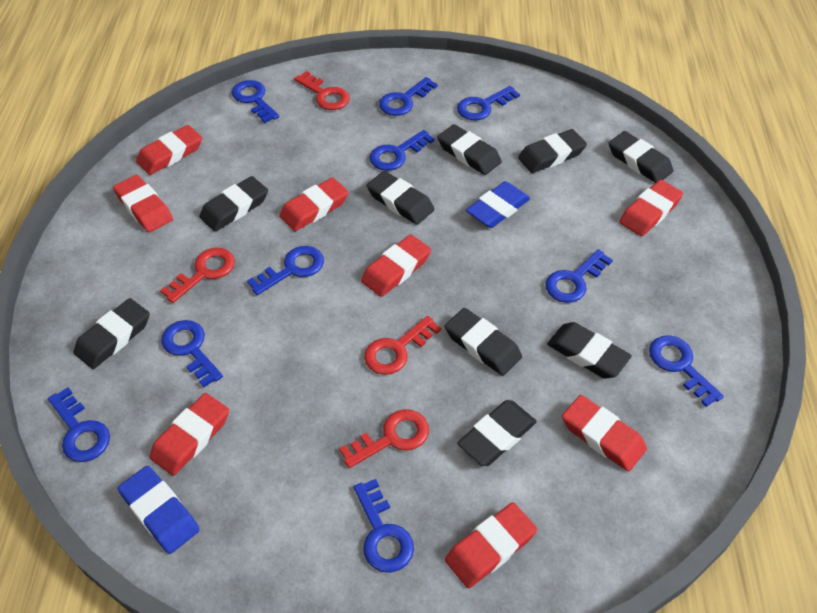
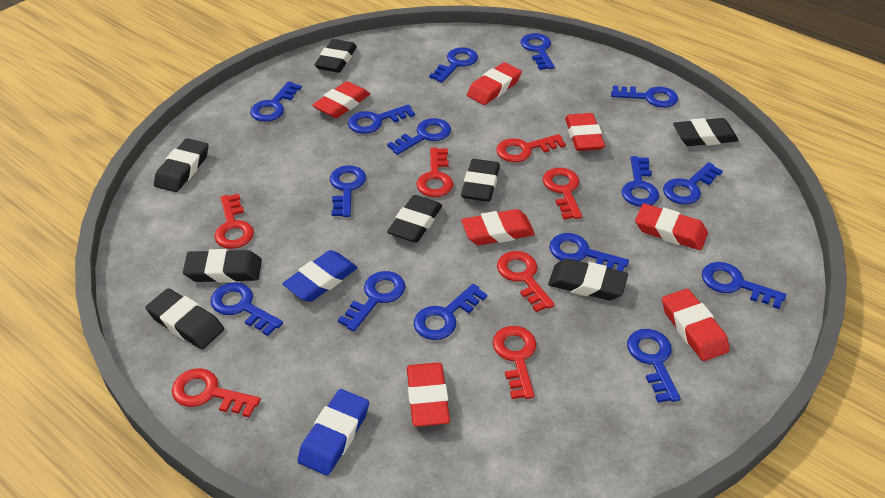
black eraser: 9 -> 8
blue key: 10 -> 15
red eraser: 8 -> 7
red key: 4 -> 7

